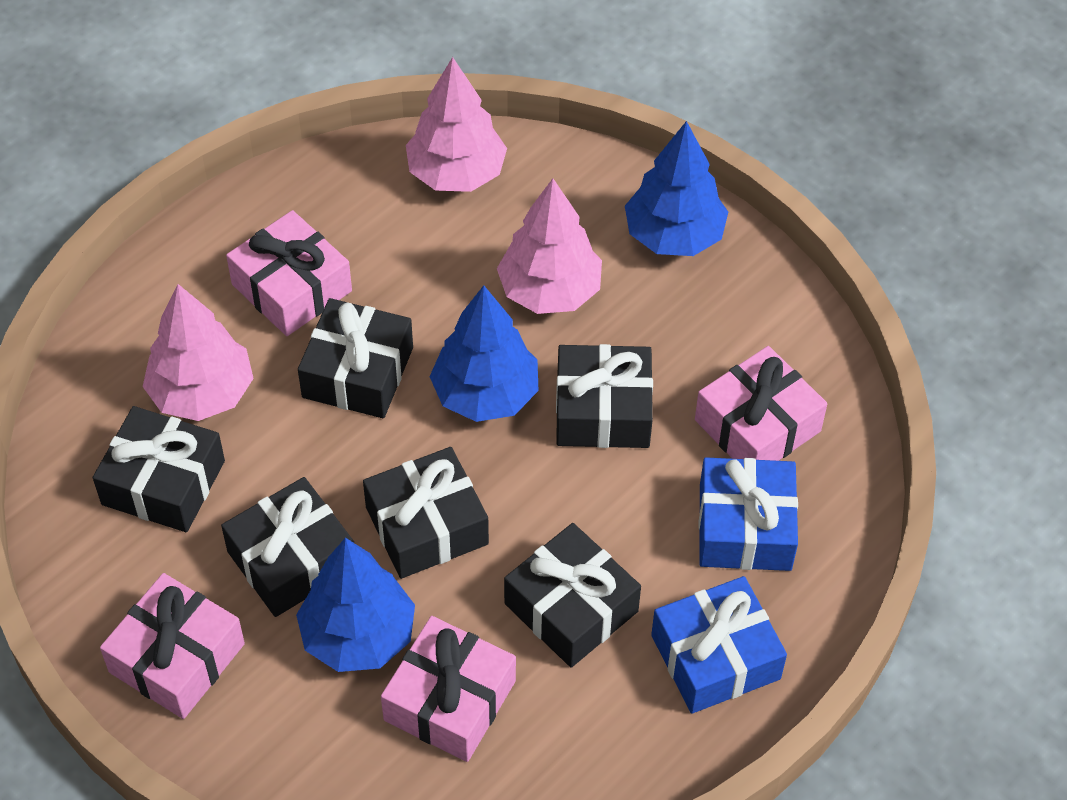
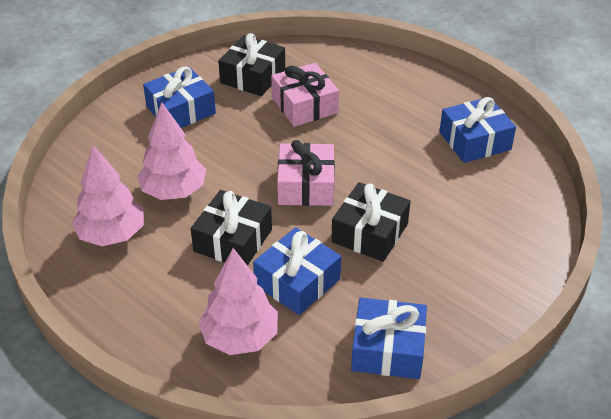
black gift: 6 -> 3
blue gift: 2 -> 4
blue tree: 3 -> 0
pink gift: 4 -> 2

